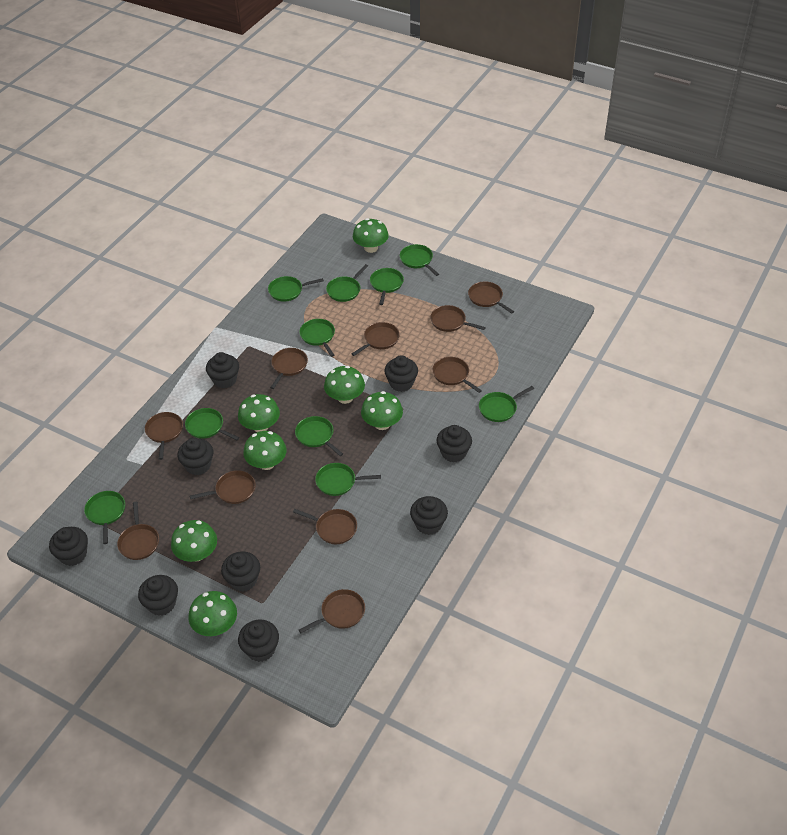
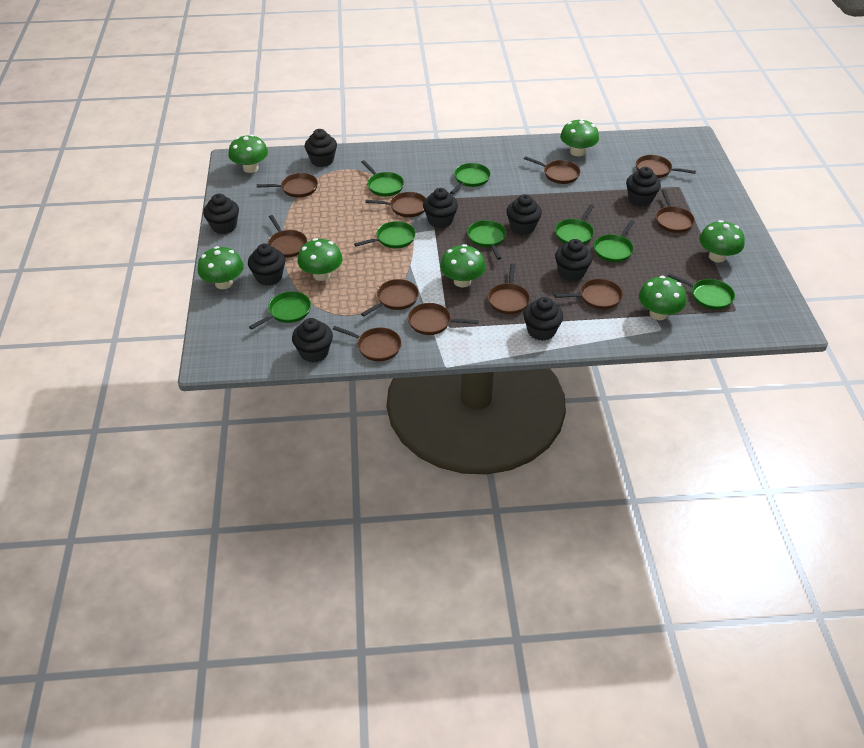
brown pan: 10 -> 11
green pan: 10 -> 8

